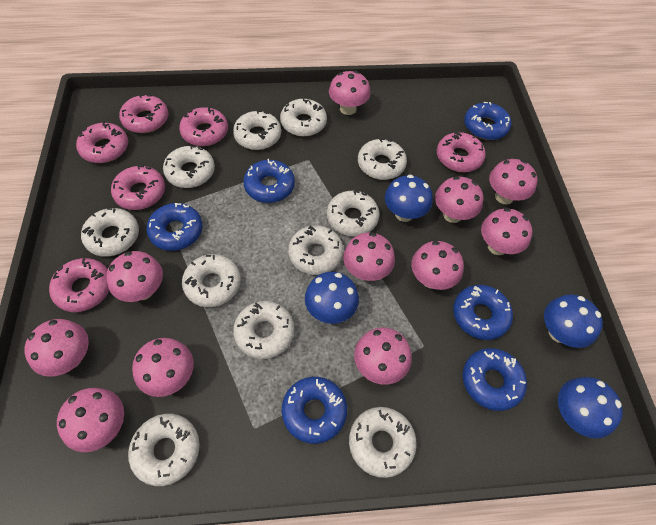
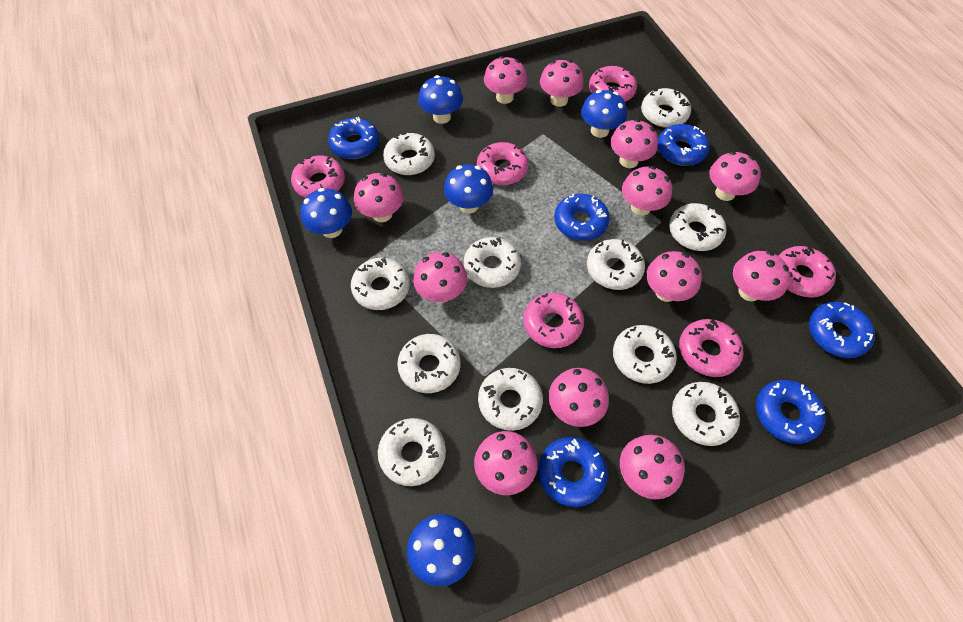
blue mushroom: 4 -> 5
pink mushroom: 11 -> 12

